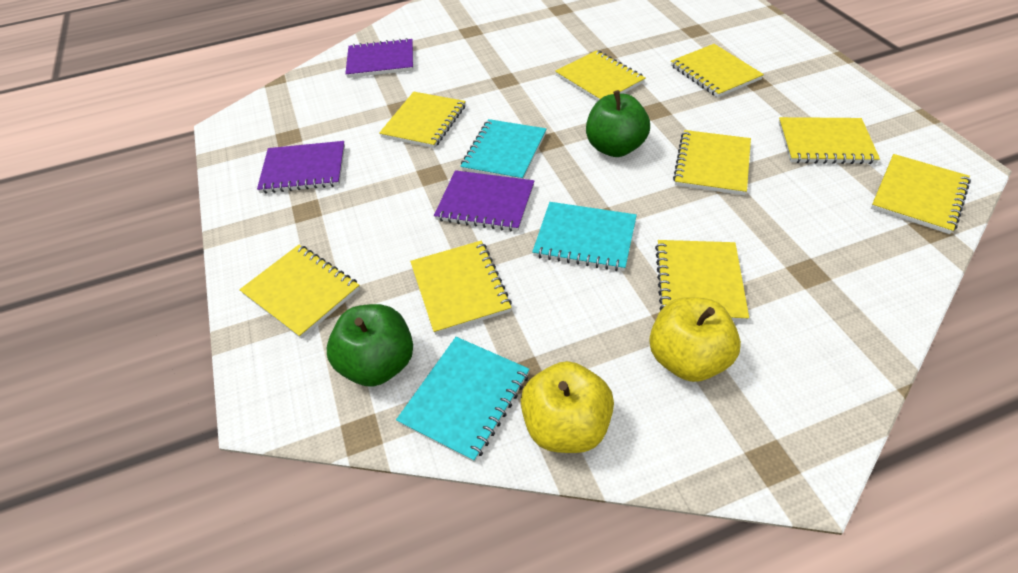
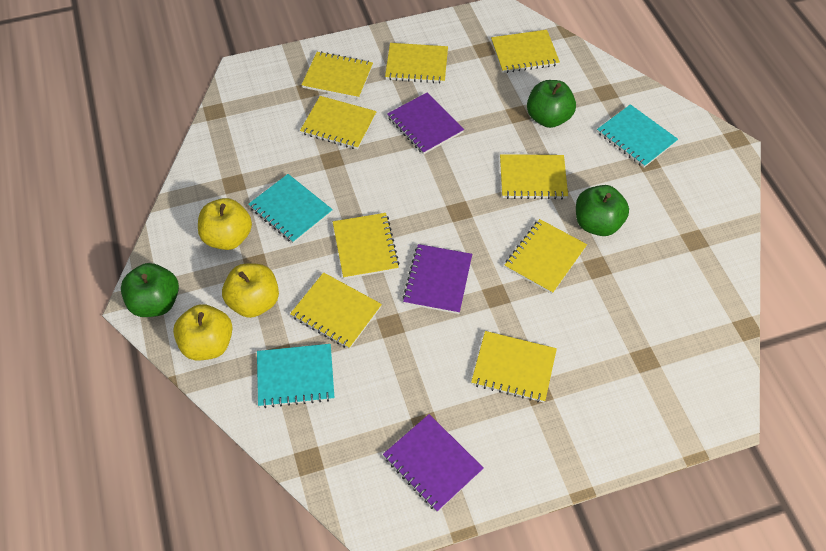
green apple: 2 -> 3
yellow apple: 2 -> 3

